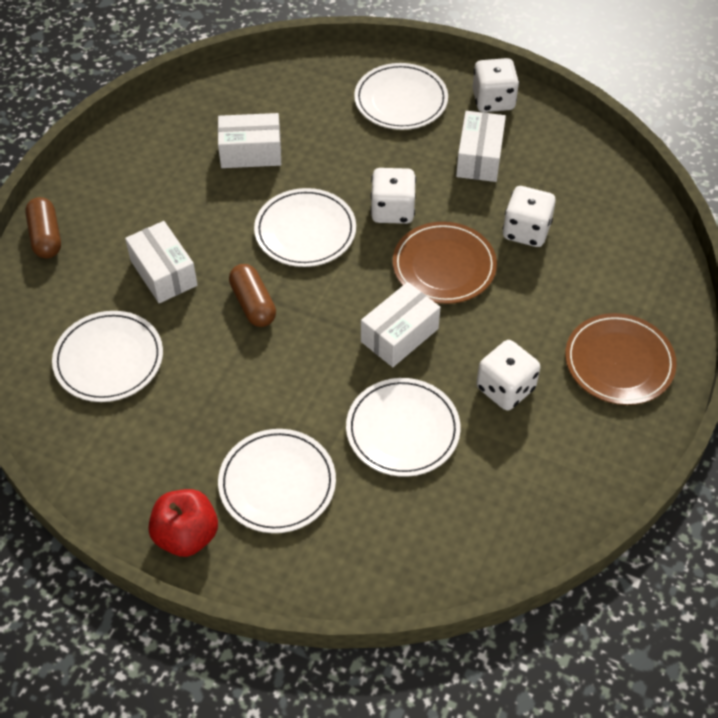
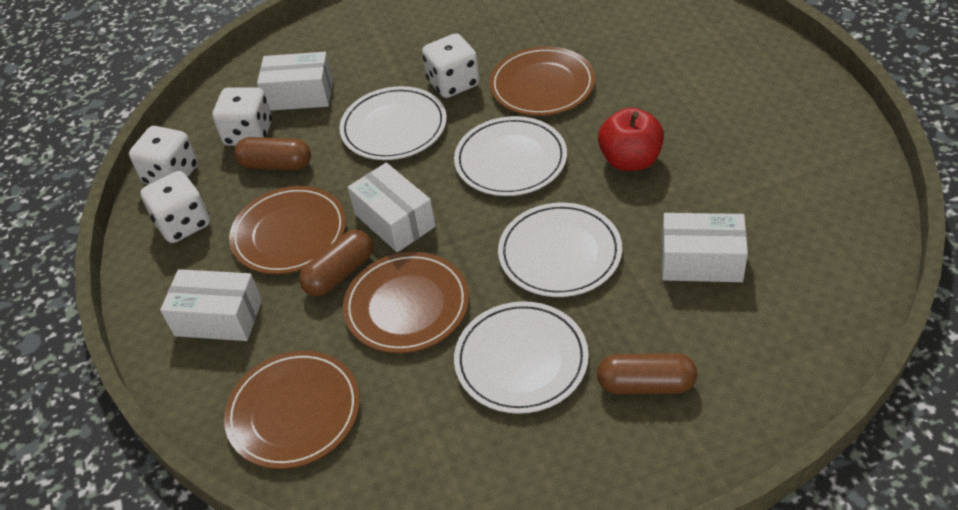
brown capsule: 2 -> 3
brown plate: 2 -> 4
white plate: 5 -> 4

